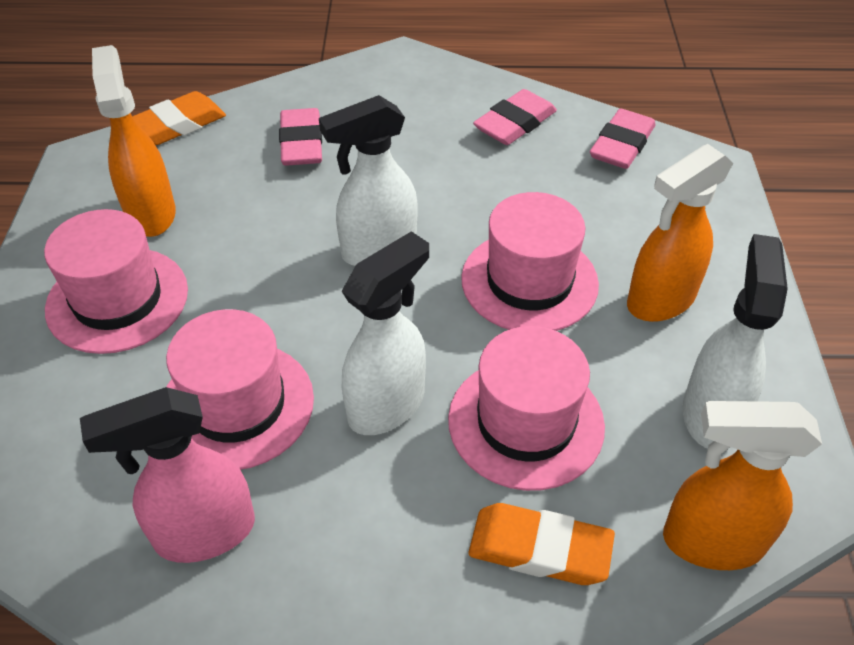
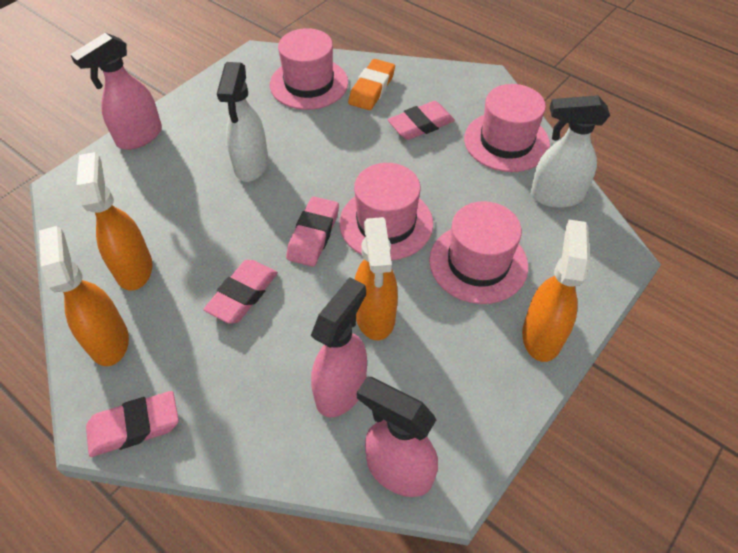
orange eraser: 2 -> 1
orange spray bottle: 3 -> 4
pink eraser: 3 -> 4
pink spray bottle: 1 -> 3
white spray bottle: 3 -> 2

